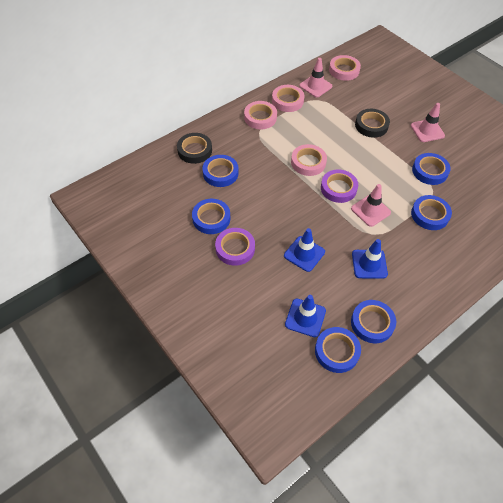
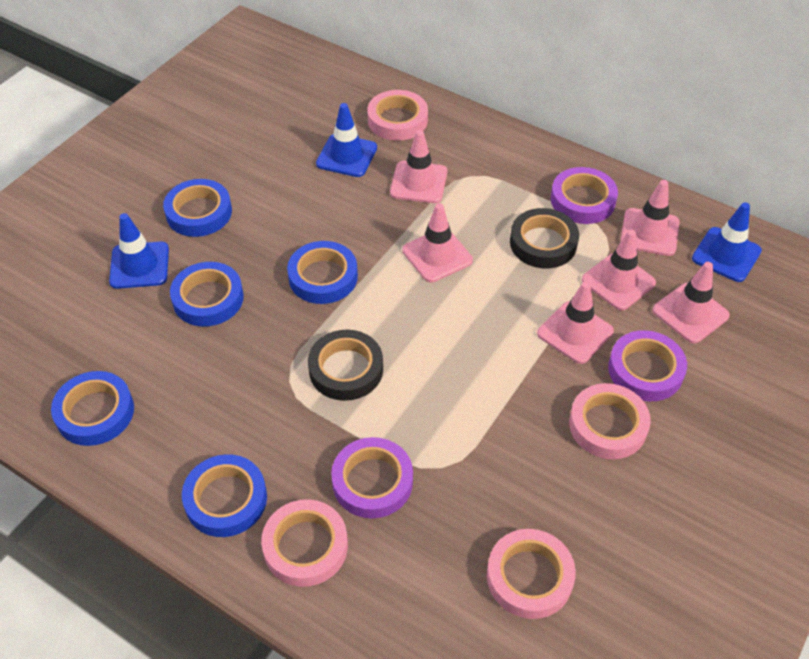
blue tape: 6 -> 5
pink traffic cone: 3 -> 6
purple tape: 2 -> 3

